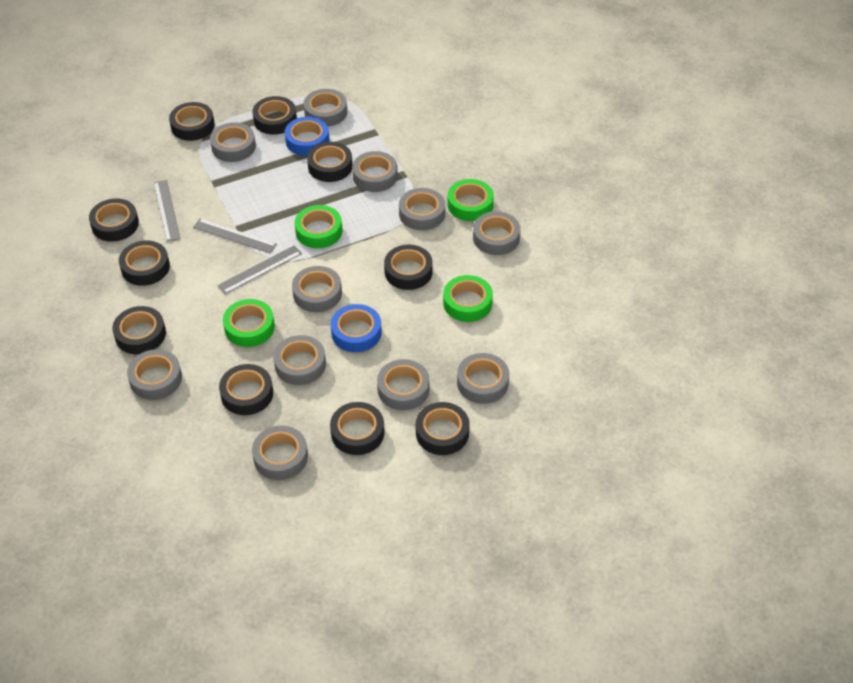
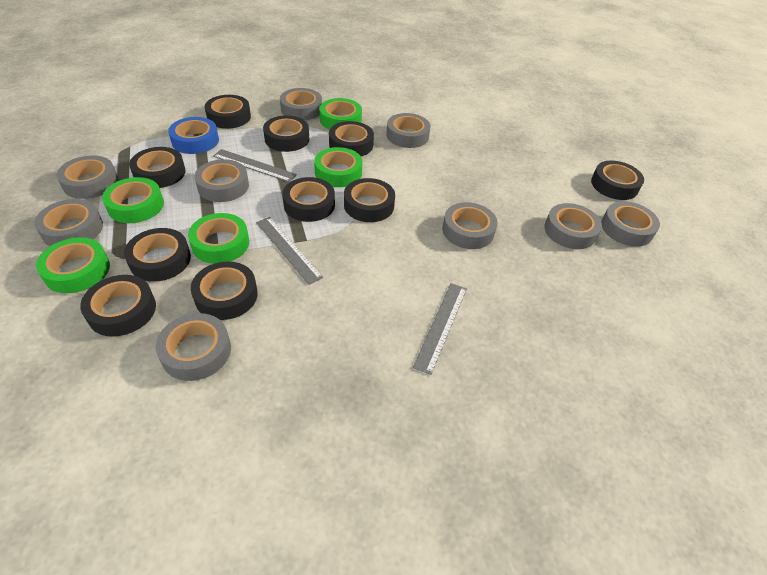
blue tape: 2 -> 1
green tape: 4 -> 5
grey tape: 11 -> 9

